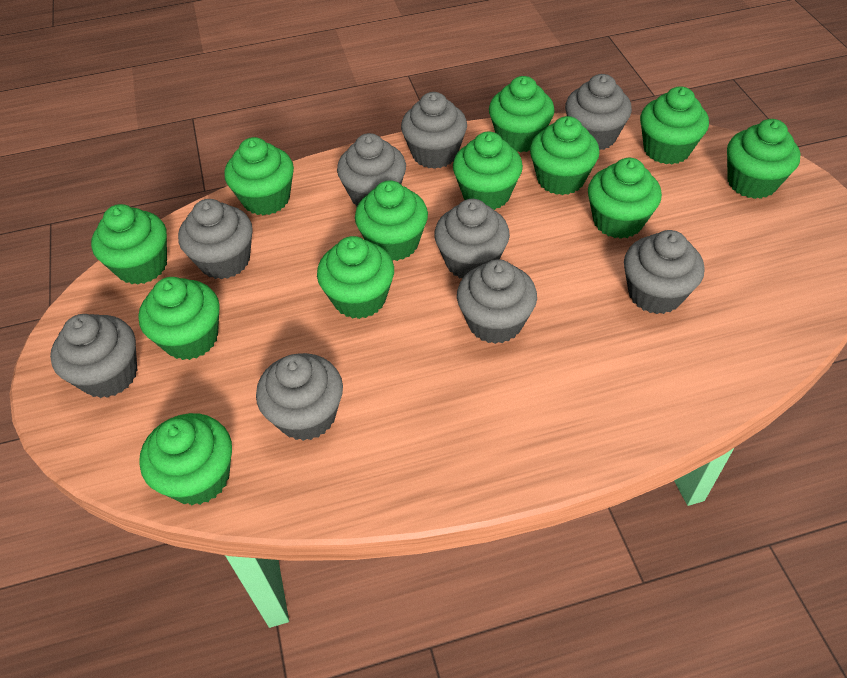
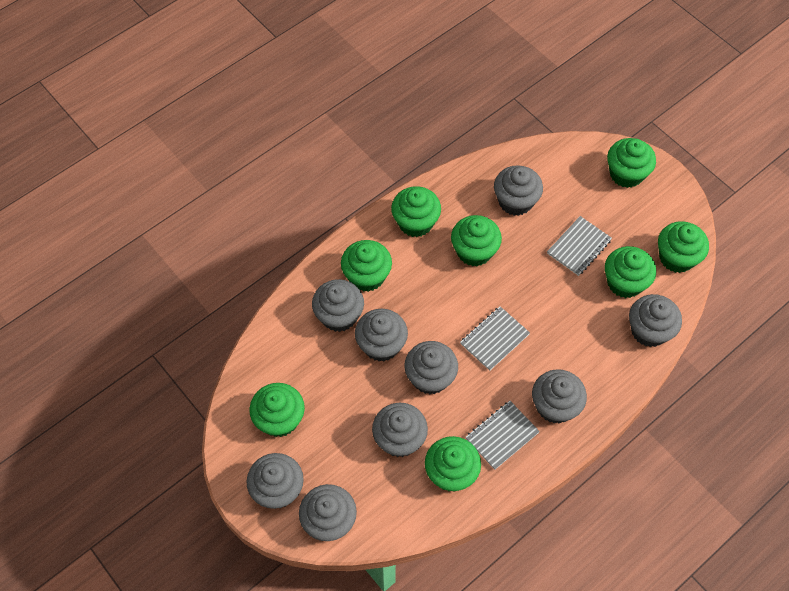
green cupcake: 12 -> 8
grey notebook: 0 -> 3

